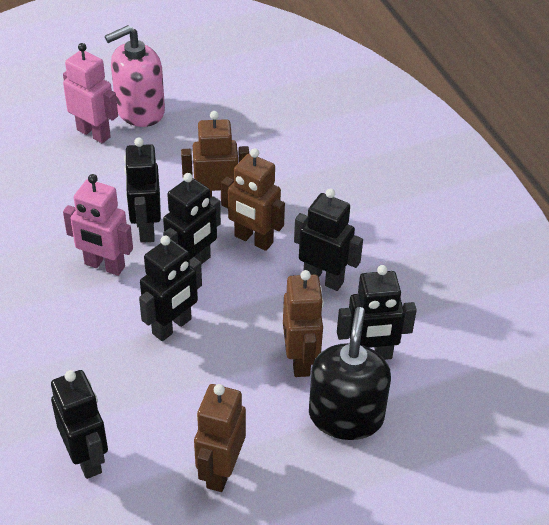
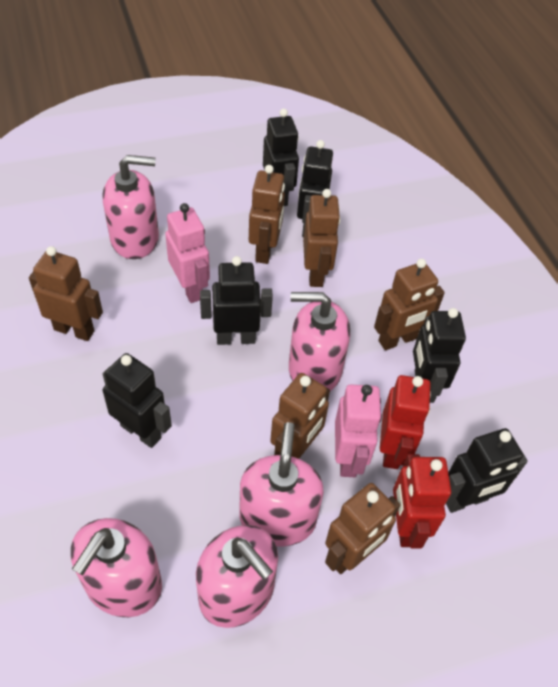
black soap dispenser: 1 -> 0
brown robot: 4 -> 6
pink soap dispenser: 1 -> 5
red robot: 0 -> 2

